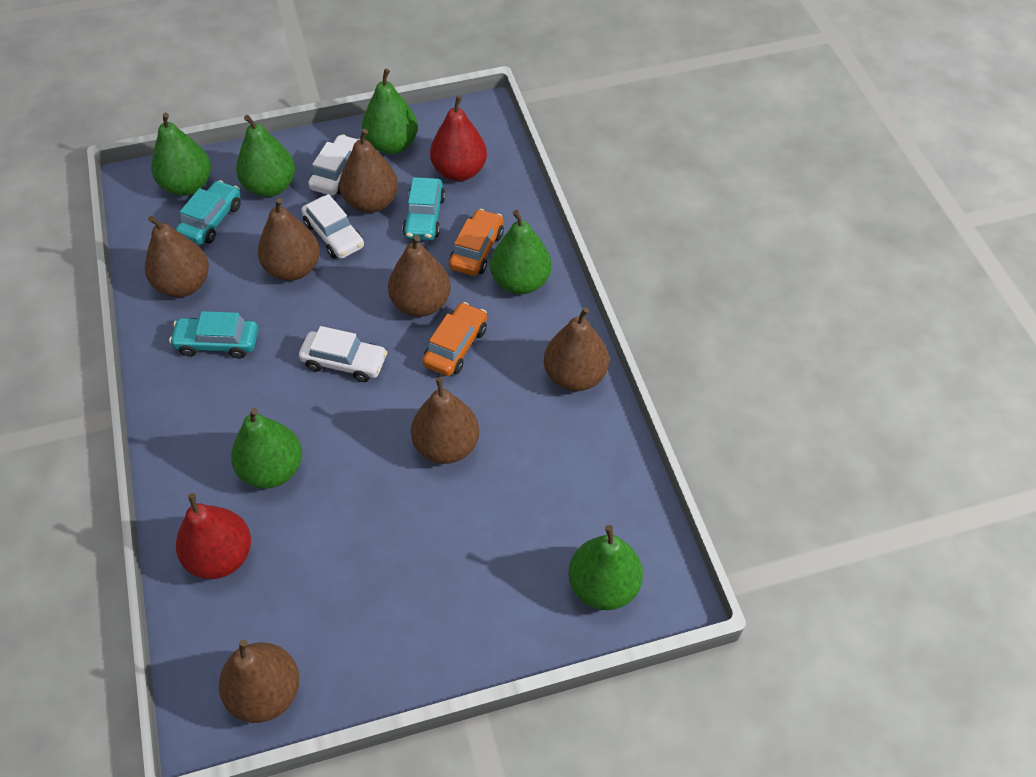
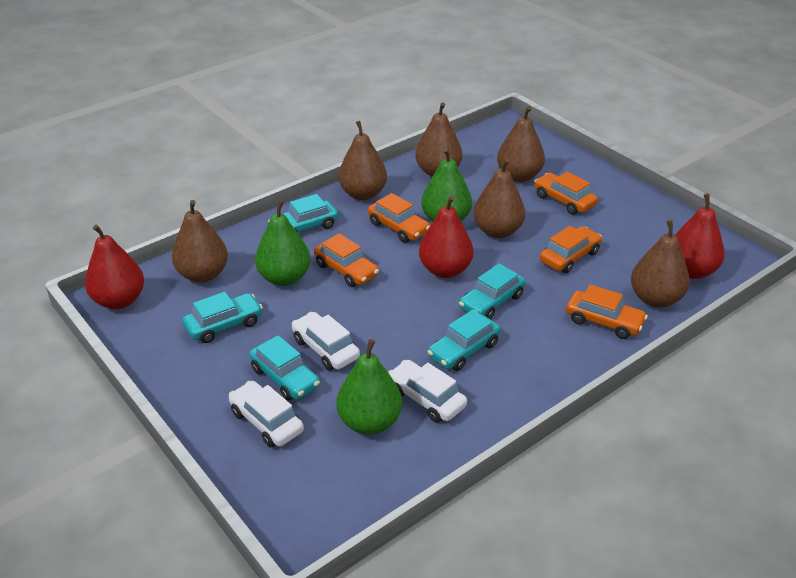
brown pear: 7 -> 6
green pear: 6 -> 3
orange car: 2 -> 5
red pear: 2 -> 3
turquoise car: 3 -> 5

